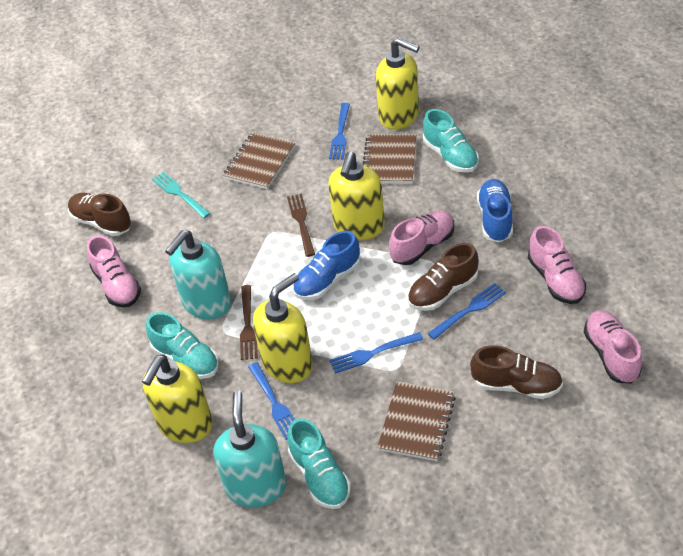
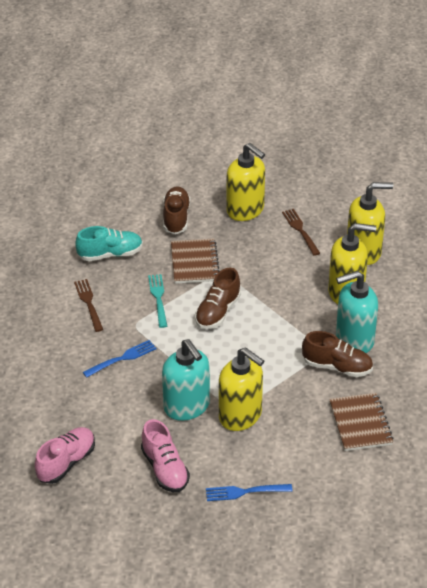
blue fork: 4 -> 2
blue shoe: 2 -> 0
brown notebook: 3 -> 2
pink shoe: 4 -> 2
turquoise shoe: 3 -> 1

